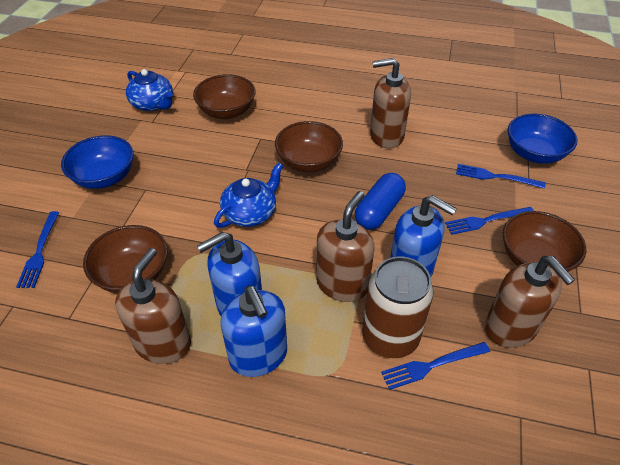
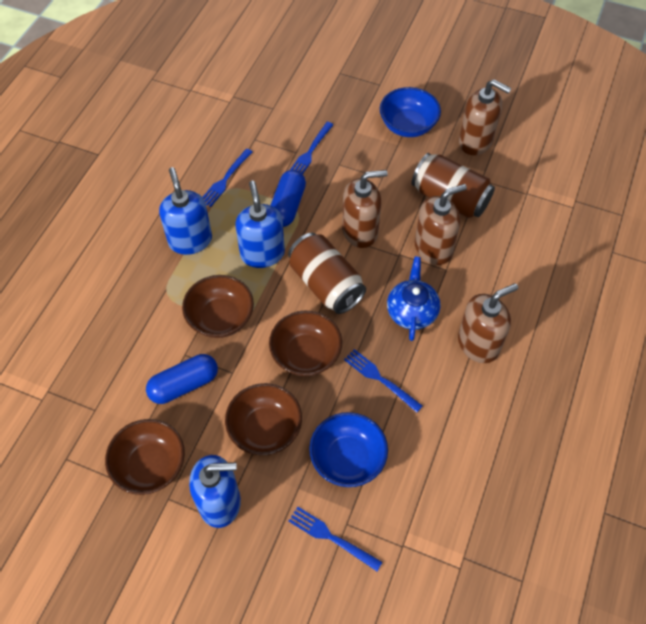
blue capsule: 1 -> 2
blue teapot: 2 -> 1
brown can: 1 -> 2

